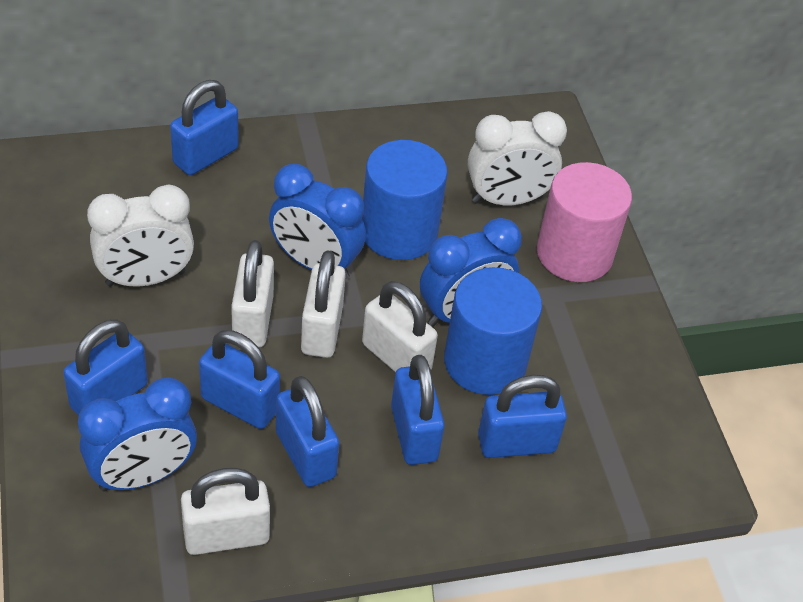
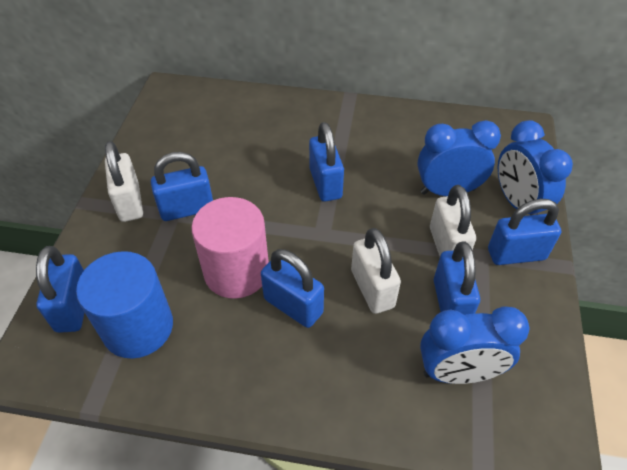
blue cylinder: 2 -> 1
white clock: 2 -> 0
white padlock: 4 -> 3

